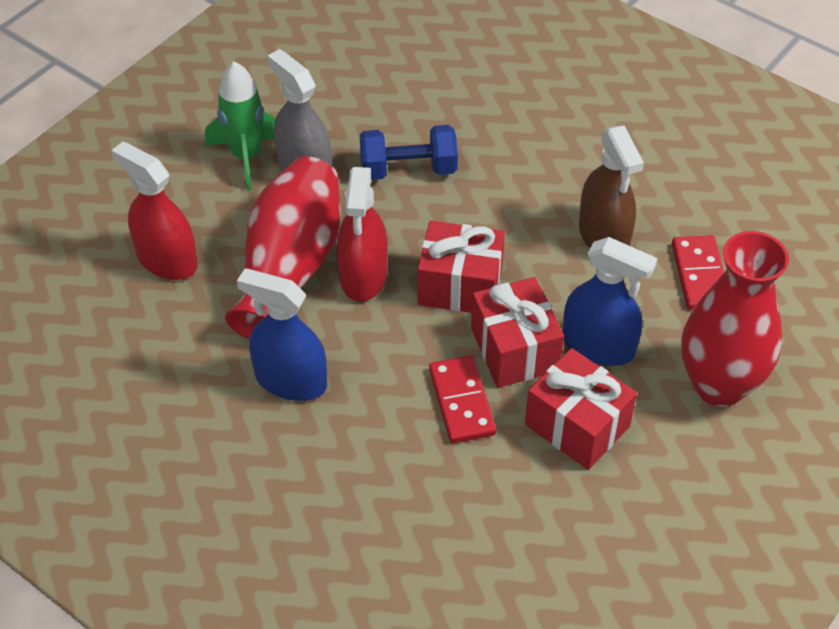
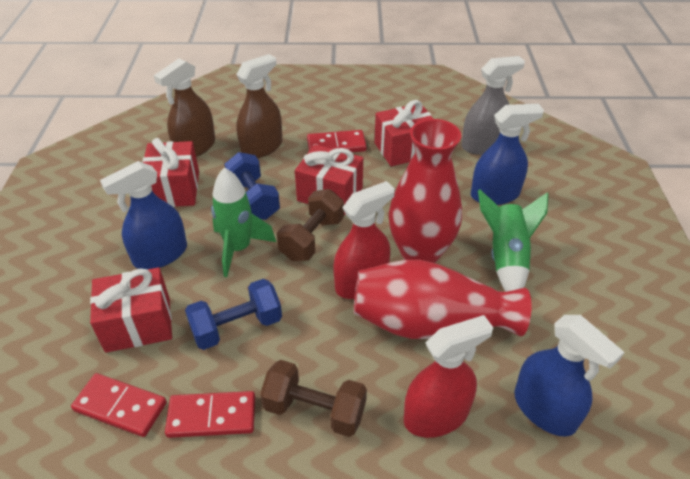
blue dumbbell: 1 -> 2
blue spray bottle: 2 -> 3
brown dumbbell: 0 -> 2
brown spray bottle: 1 -> 2
green rocket: 1 -> 2
red domino: 2 -> 3
red gift: 3 -> 4

